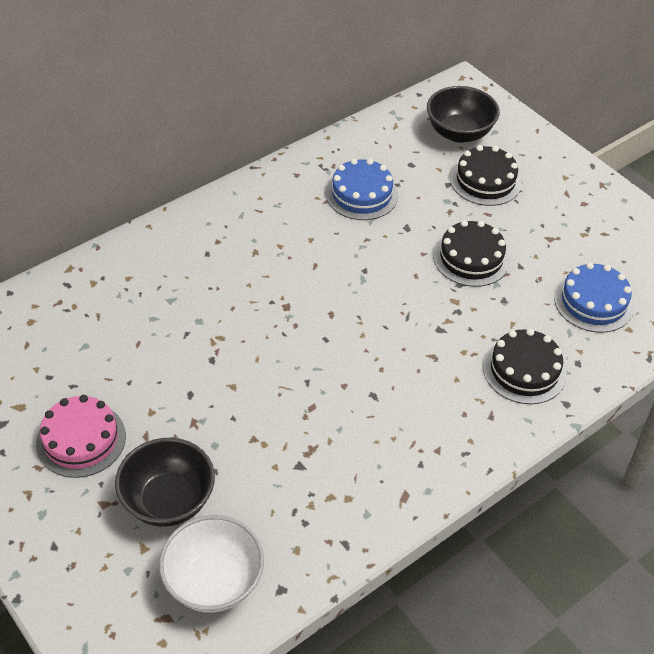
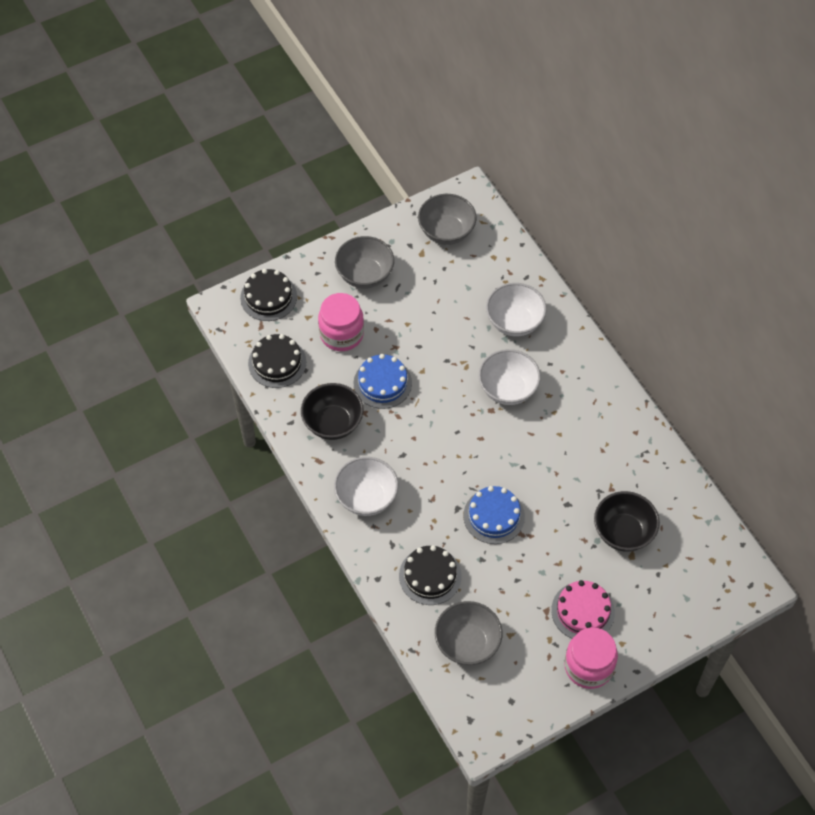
grey bowl: 0 -> 3
pink jar: 0 -> 2
white bowl: 1 -> 3

